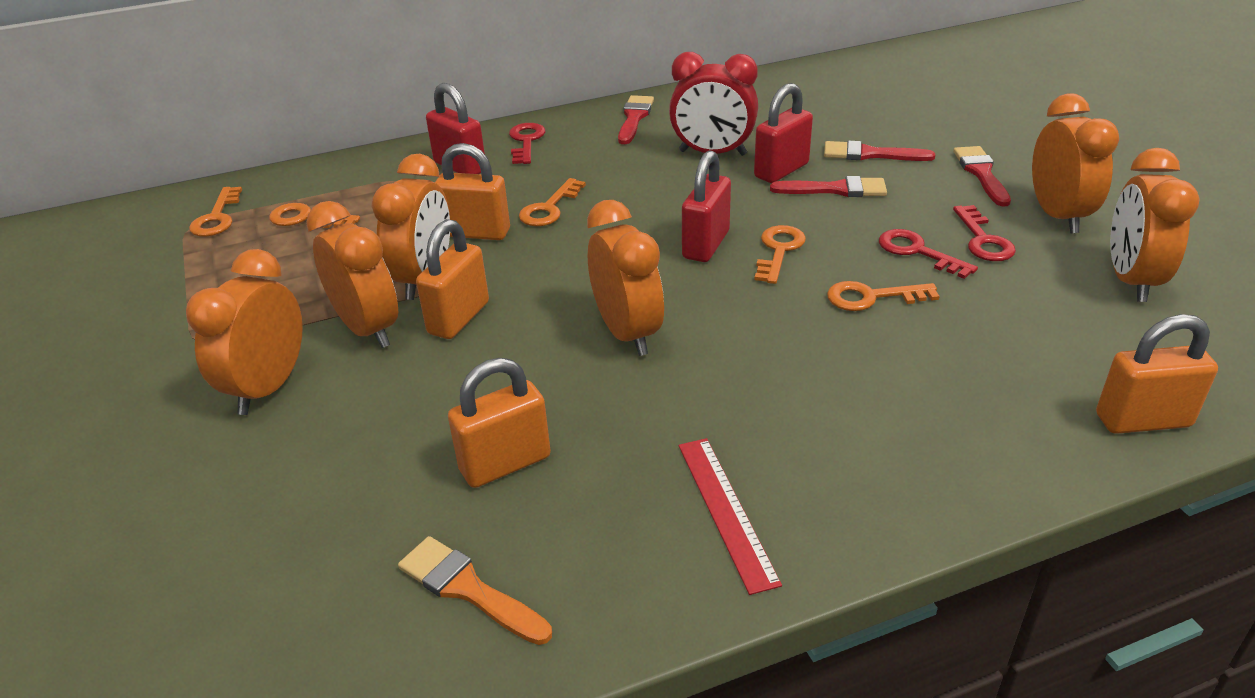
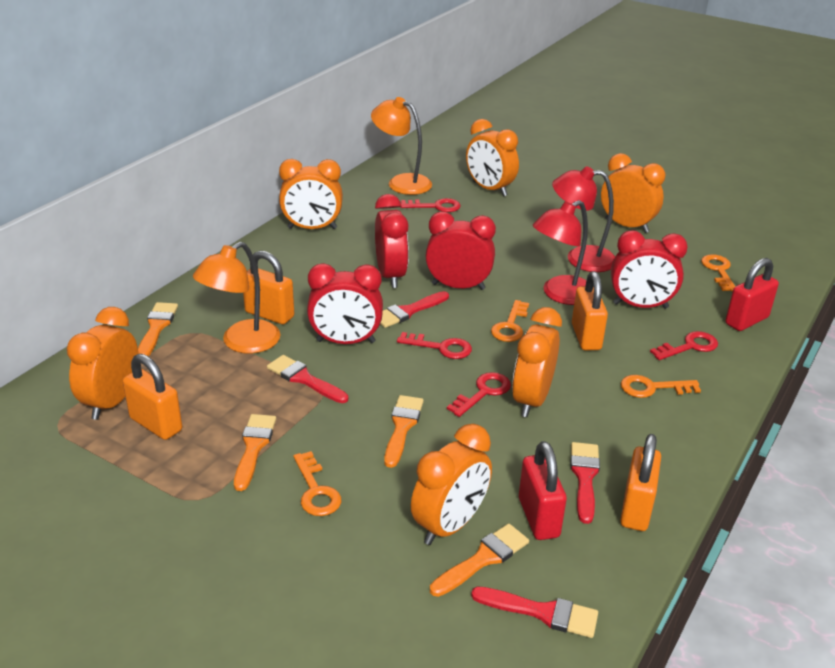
orange brush: 1 -> 4
orange key: 5 -> 4
orange lamp: 0 -> 2
red clock: 1 -> 4
red key: 3 -> 4
red lamp: 0 -> 2
red padlock: 3 -> 2
red ruler: 1 -> 0

